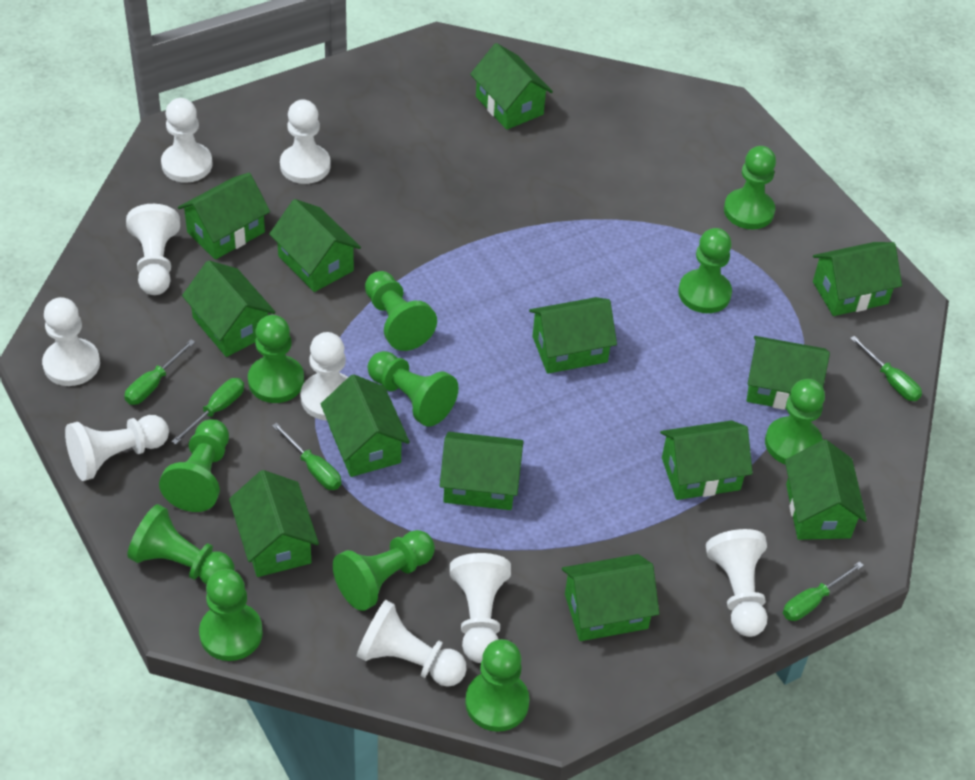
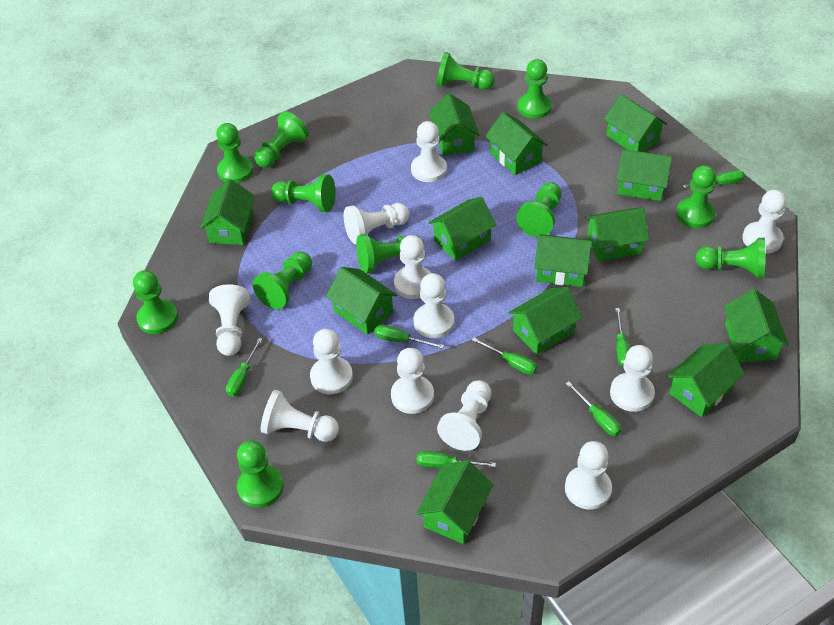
green pawn: 11 -> 12
green screwdriver: 5 -> 7
white pawn: 9 -> 12

